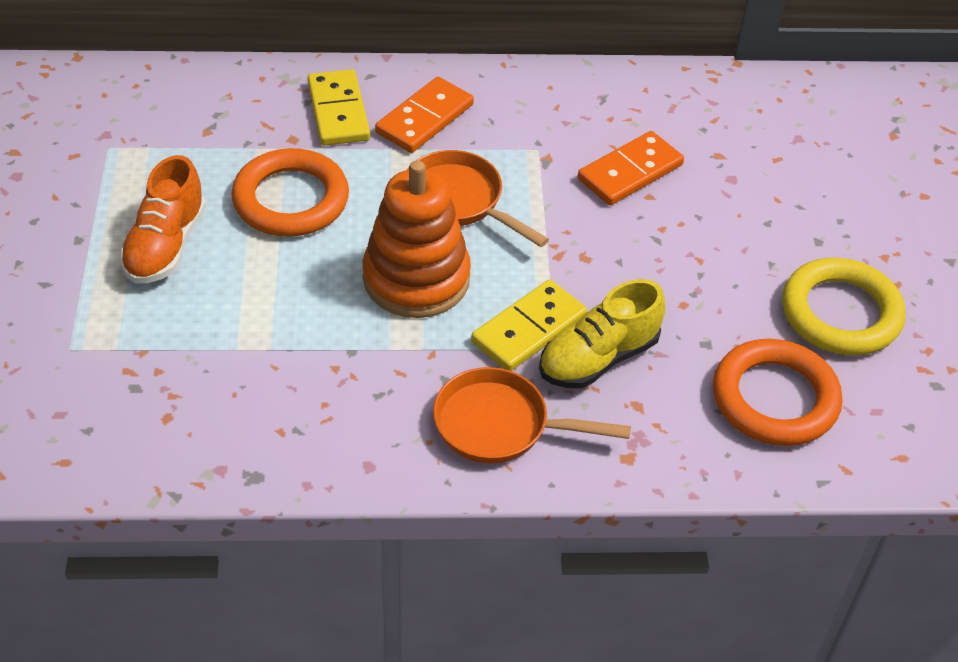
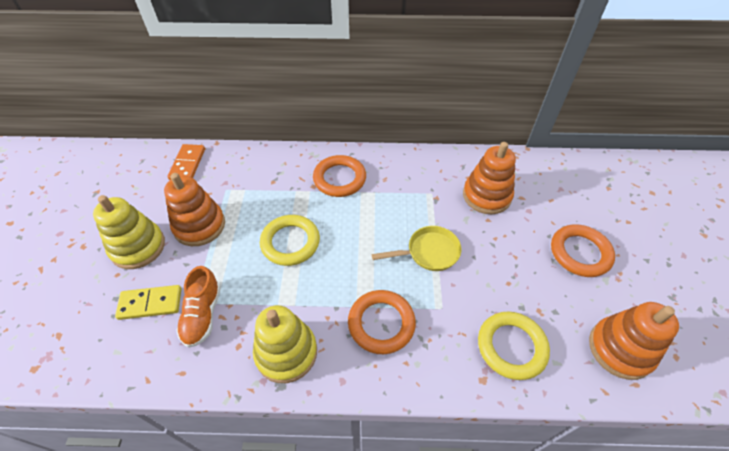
orange domino: 2 -> 1
orange pan: 2 -> 0
orange ring: 2 -> 3
orange stacking toy: 1 -> 3
yellow domino: 2 -> 1
yellow pan: 0 -> 1
yellow ring: 1 -> 2
yellow shoe: 1 -> 0
yellow stacking toy: 0 -> 2

